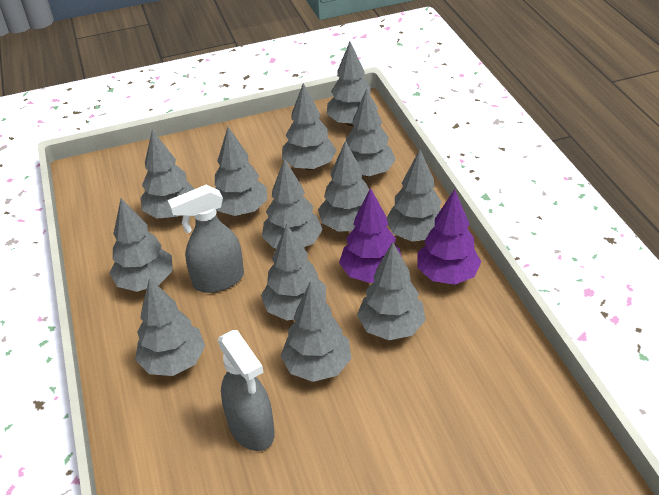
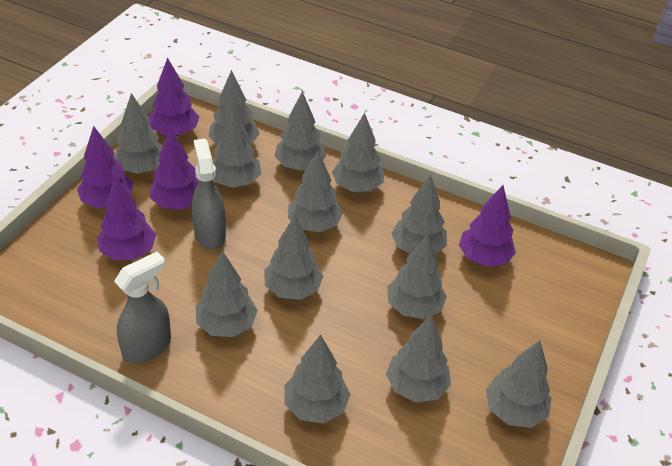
purple tree: 2 -> 5

